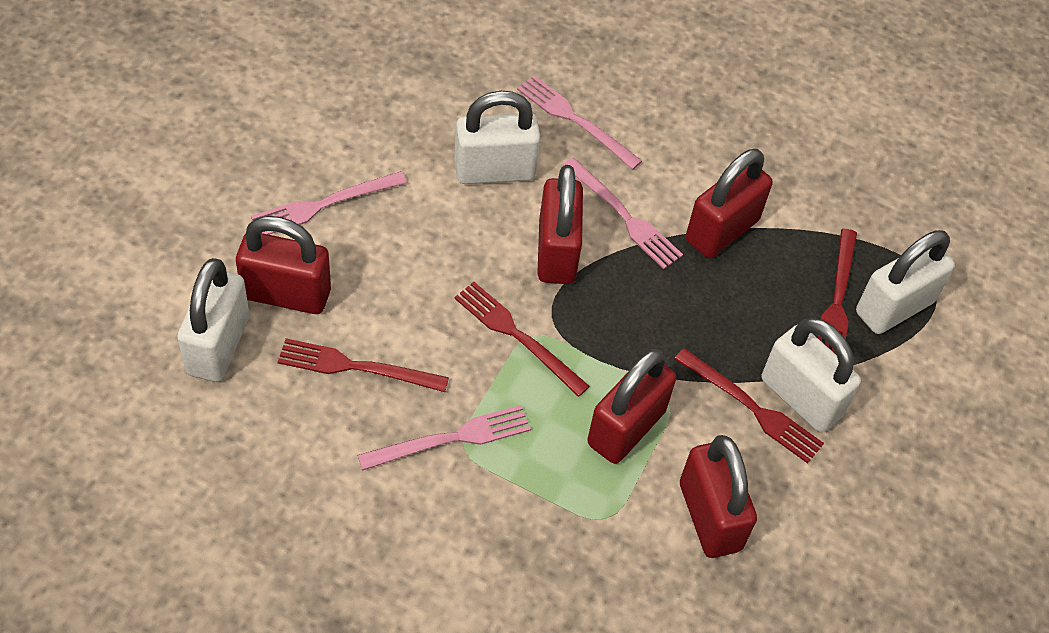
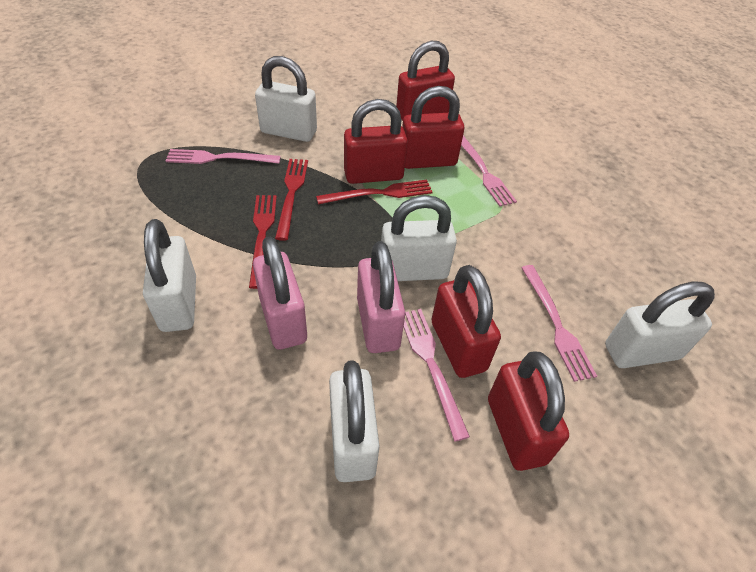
pink padlock: 0 -> 2
red fork: 4 -> 3
white padlock: 4 -> 5

